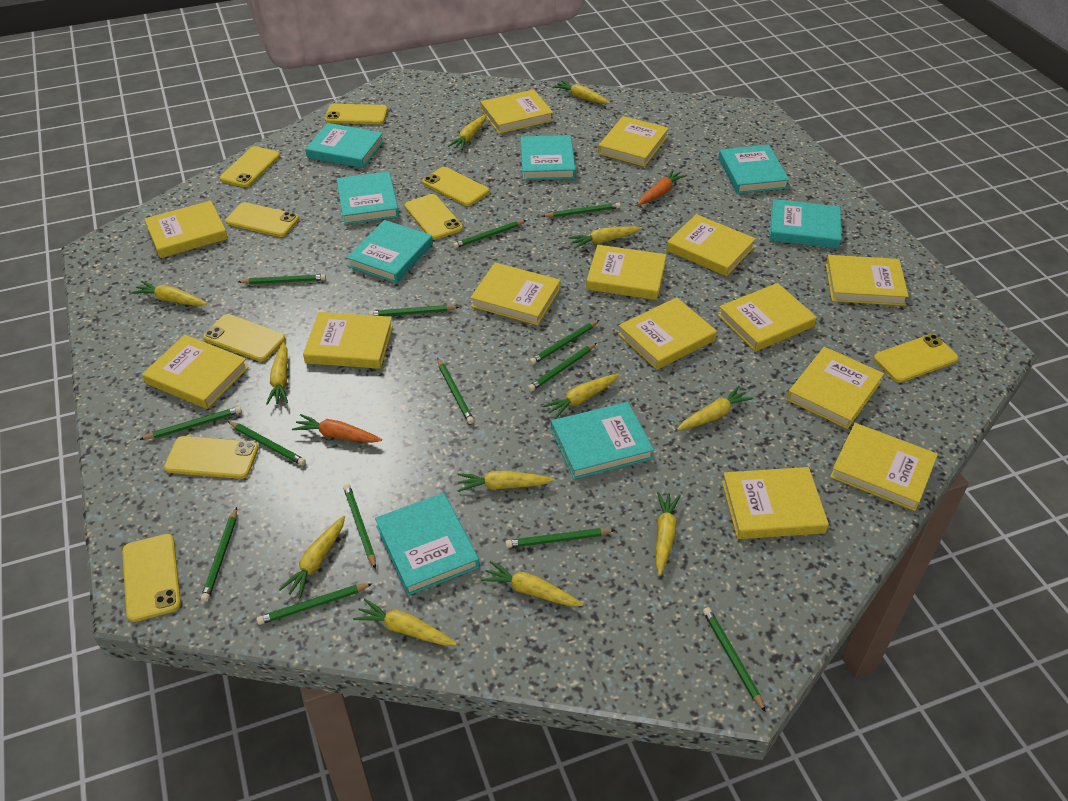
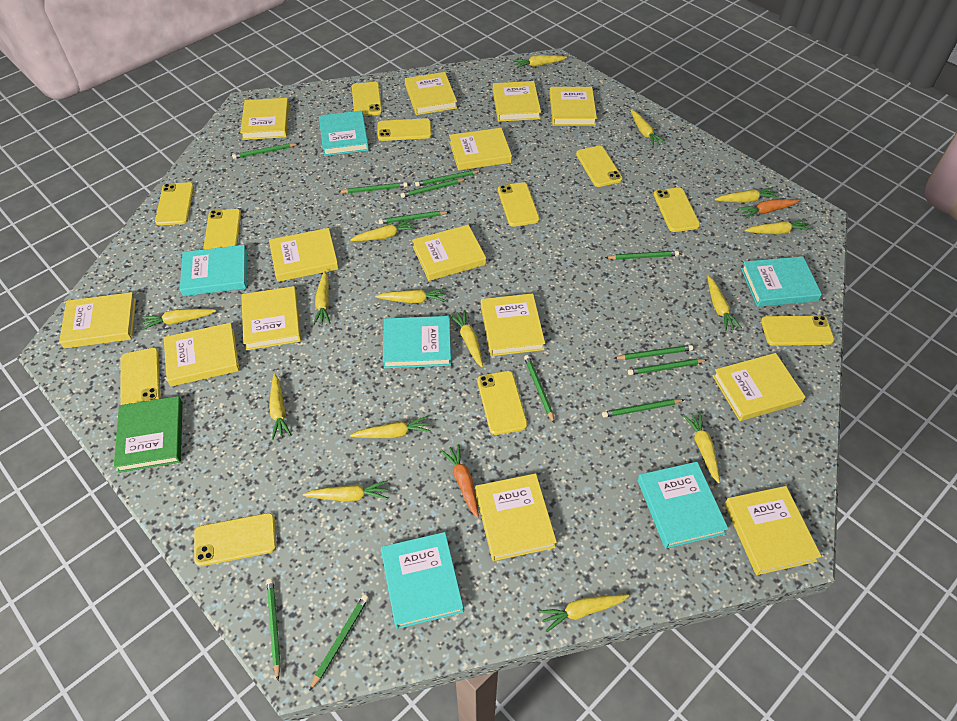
green book: 0 -> 1
green pencil: 14 -> 12
turquoise book: 8 -> 6
yellow carrot: 12 -> 15
yellow phone: 9 -> 11

